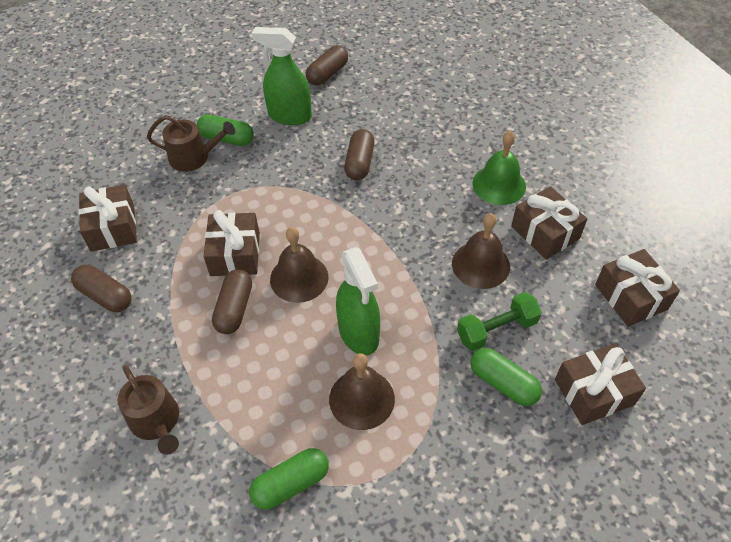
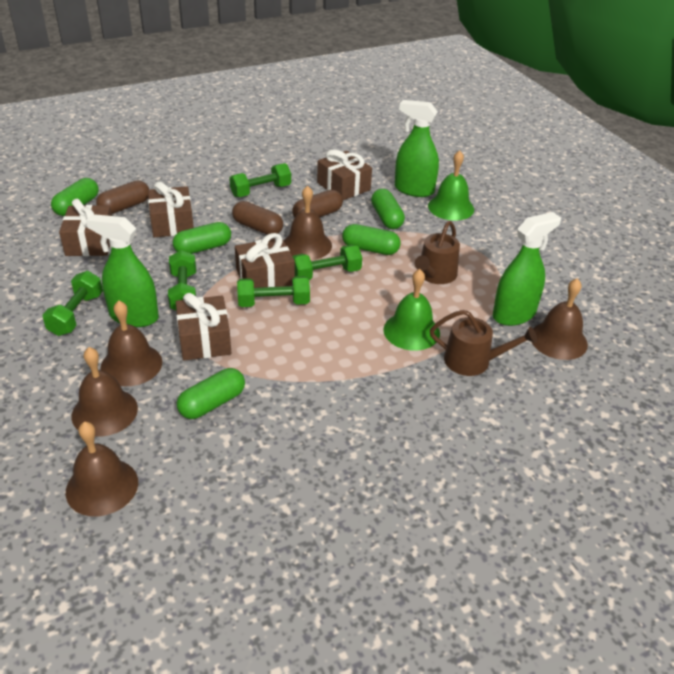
brown bell: 3 -> 5
brown capsule: 4 -> 3
green bell: 1 -> 2
green capsule: 3 -> 5
green dumbbell: 1 -> 5
green spray bottle: 2 -> 3

